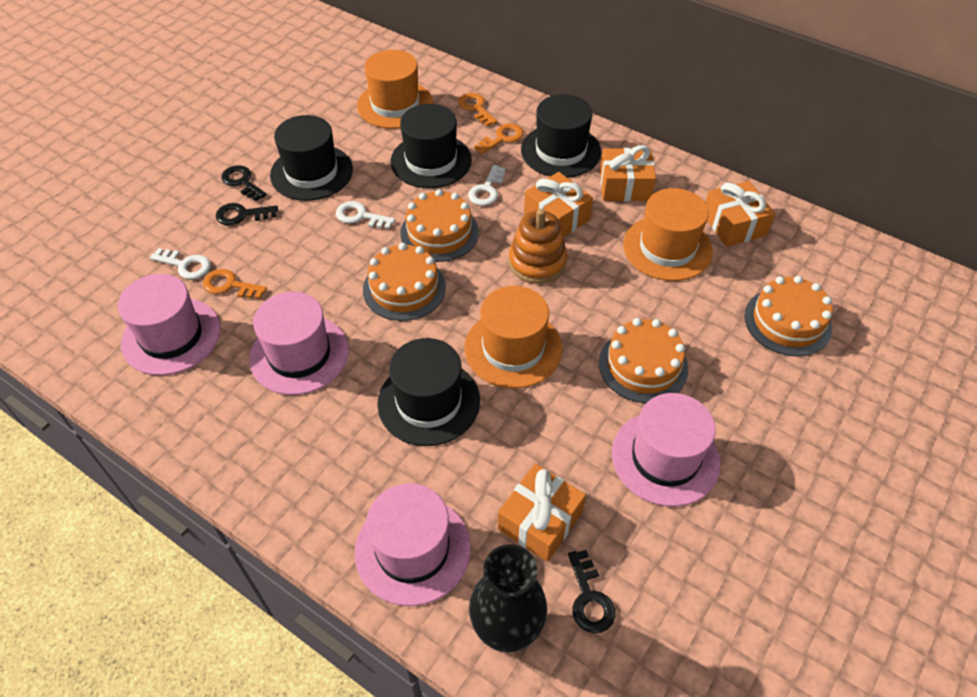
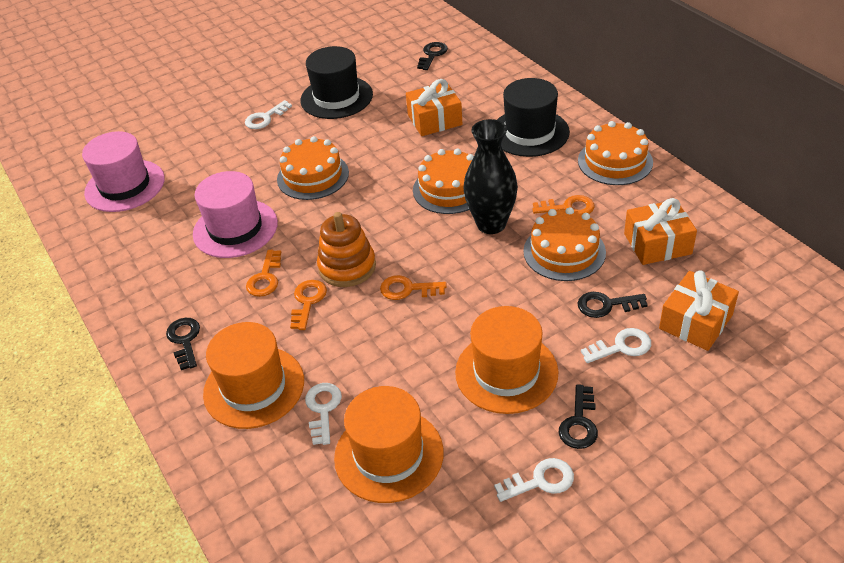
black hat: 4 -> 2
black key: 3 -> 4
orange gift: 4 -> 3
orange key: 3 -> 4
pink hat: 4 -> 2
white key: 3 -> 4

